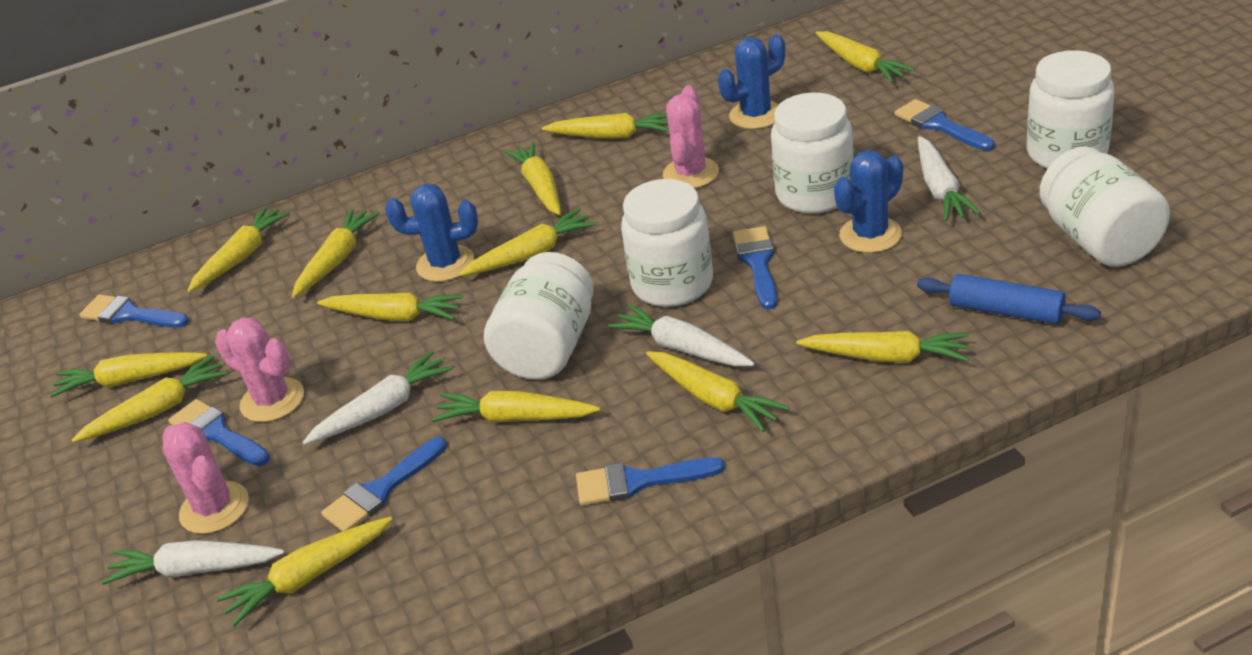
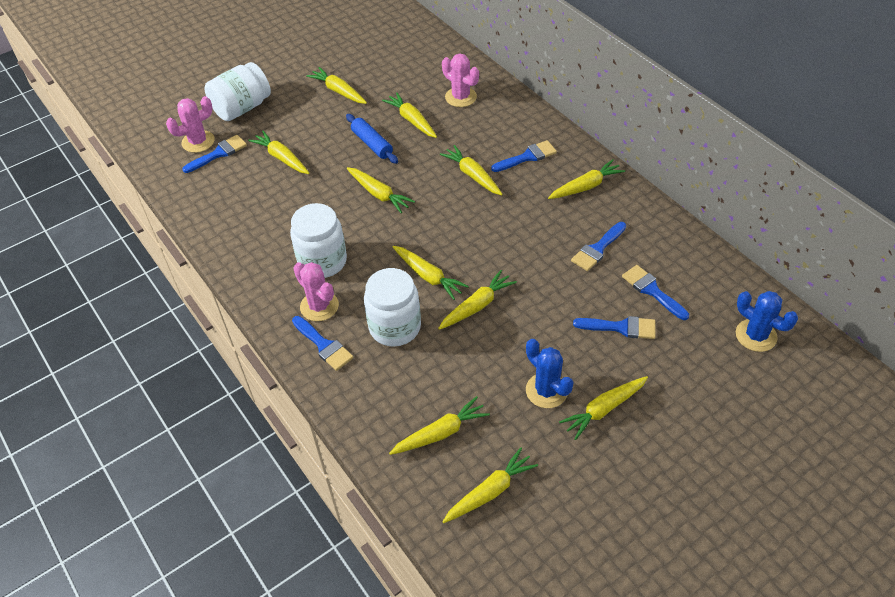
blue cactus: 3 -> 2
white carrot: 4 -> 0
white jar: 5 -> 3
yellow carrot: 13 -> 11

